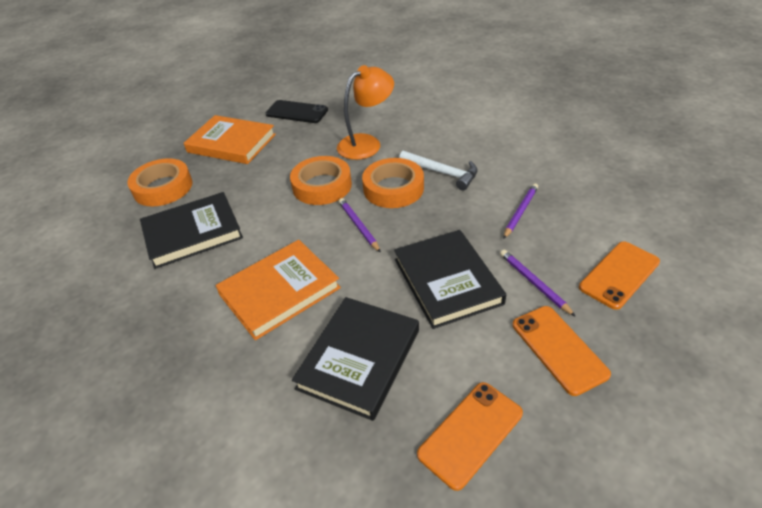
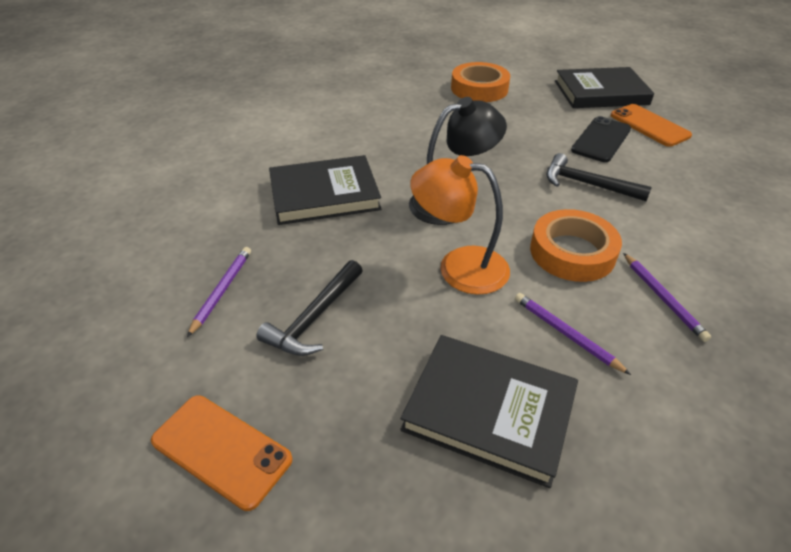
black hammer: 0 -> 2
black lamp: 0 -> 1
orange book: 2 -> 0
orange phone: 3 -> 2
orange tape: 3 -> 2
white hammer: 1 -> 0

